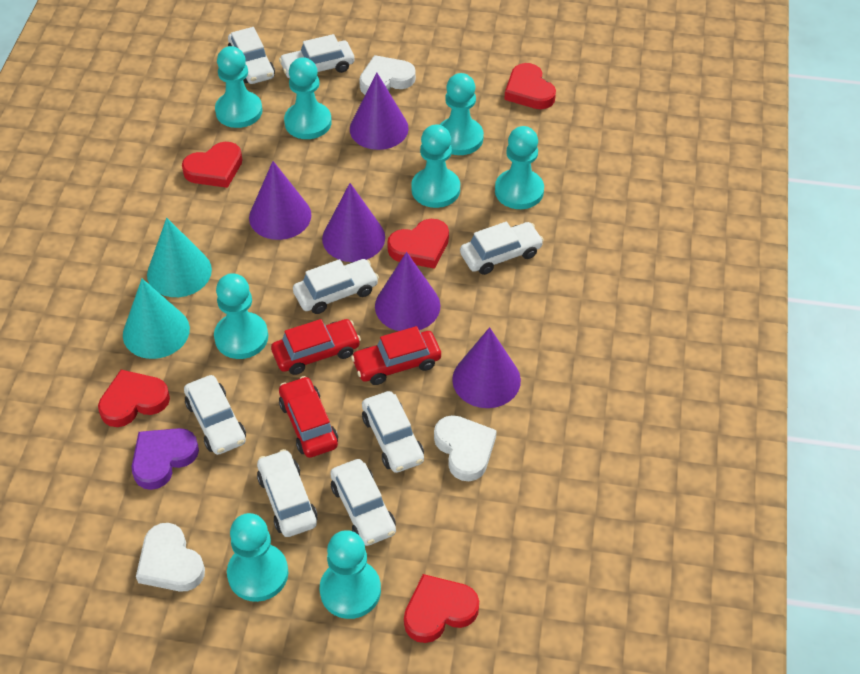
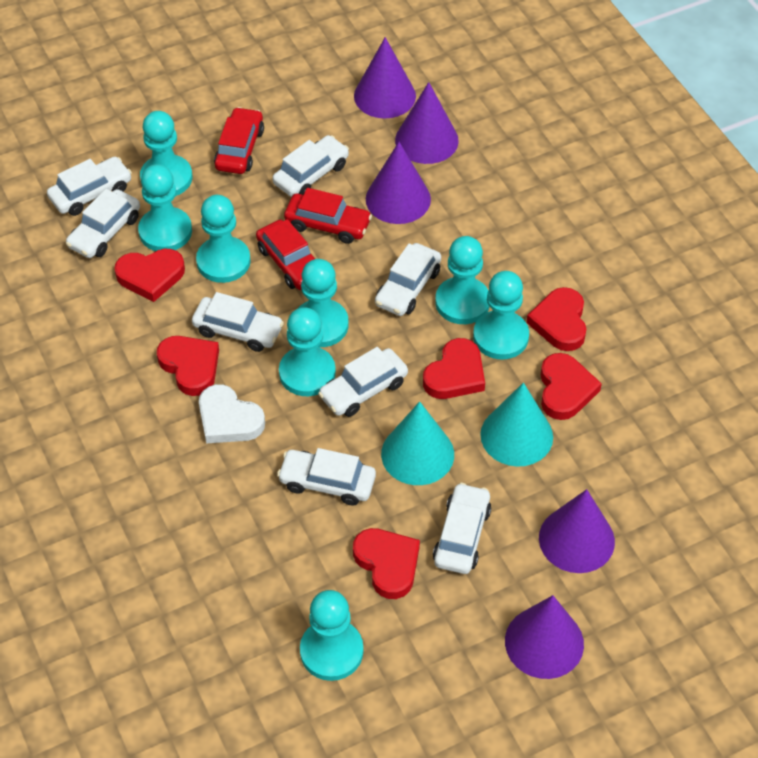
purple heart: 1 -> 0
red heart: 5 -> 6
white heart: 3 -> 1

